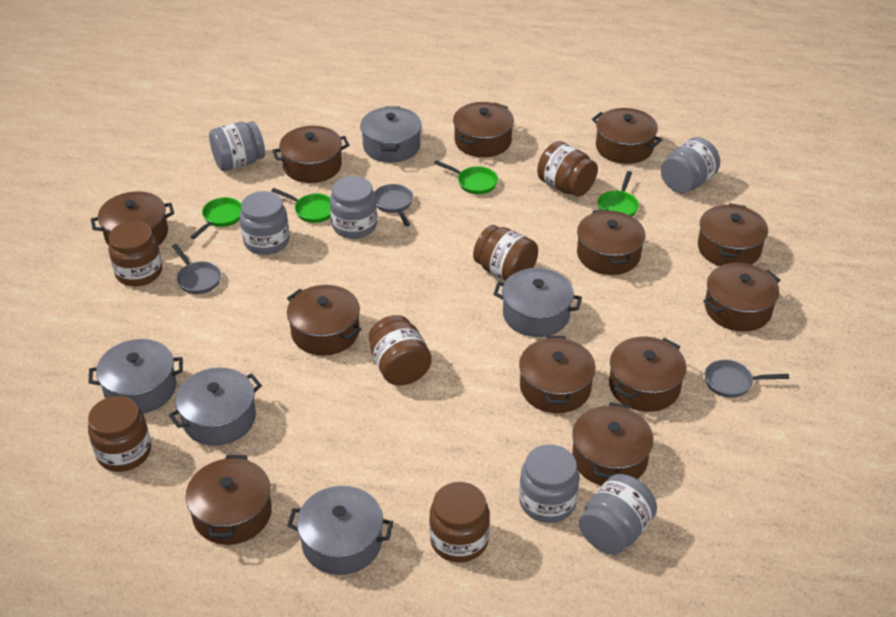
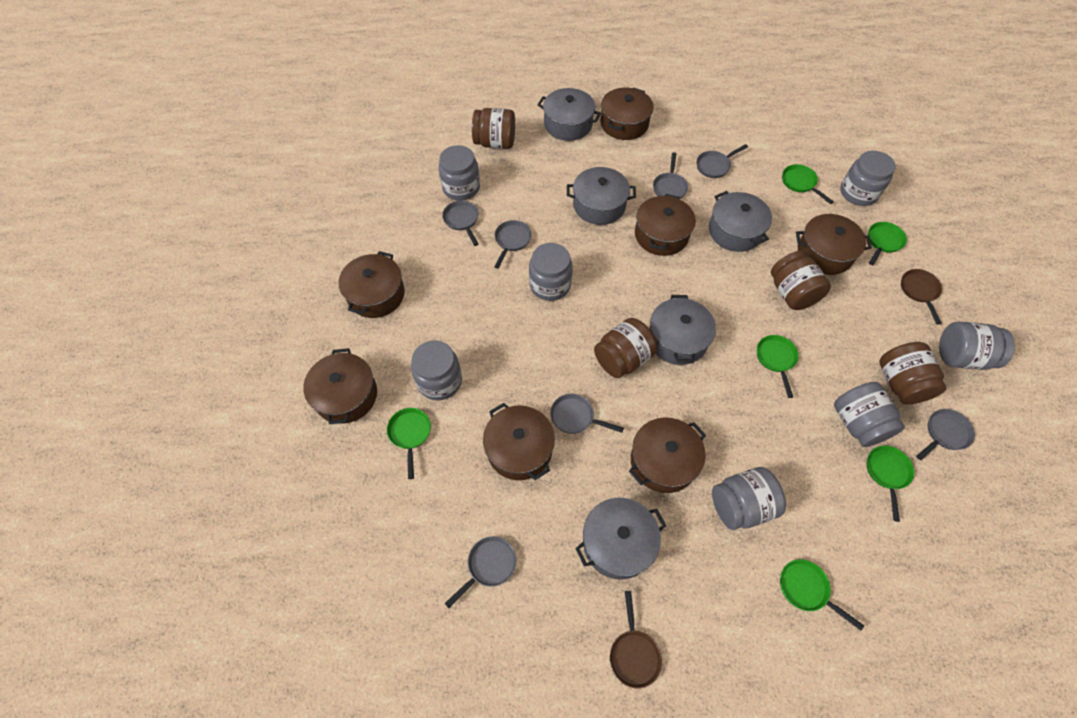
brown jar: 6 -> 4
brown pan: 0 -> 2
brown pot: 12 -> 7
green pan: 4 -> 6
grey jar: 6 -> 7
grey pan: 3 -> 7

